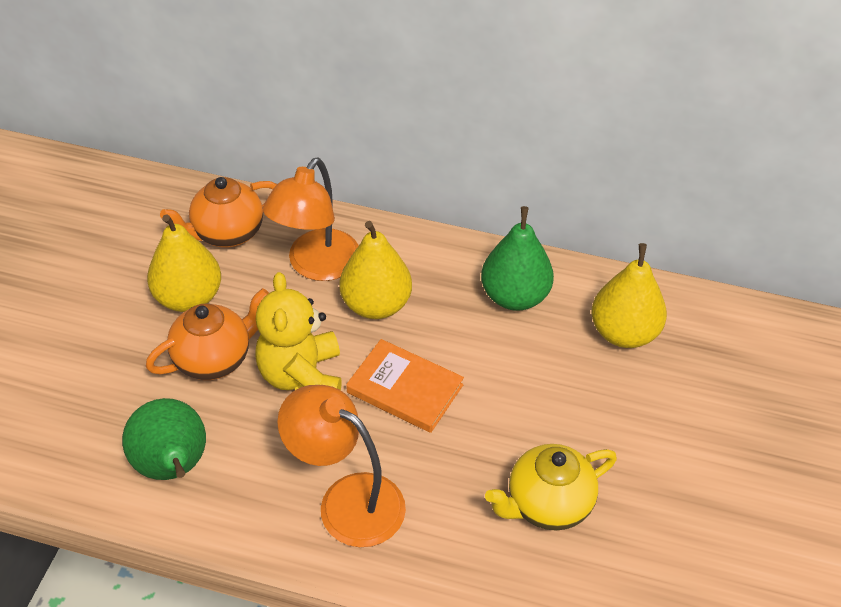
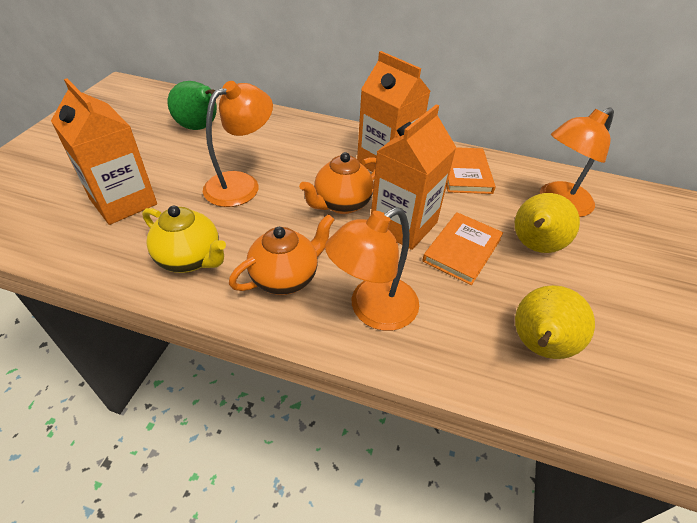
green pear: 2 -> 1
orange book: 1 -> 2
orange carton: 0 -> 3
orange lamp: 2 -> 3
yellow pear: 3 -> 2
yellow teddy bear: 1 -> 0

